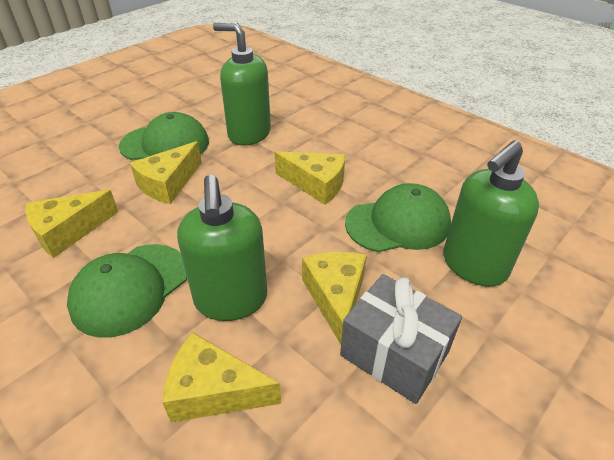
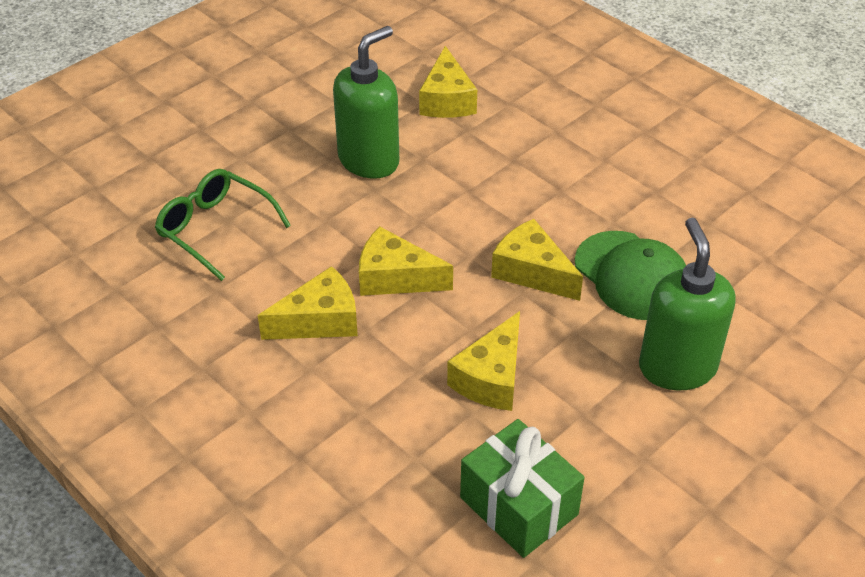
green cap: 3 -> 1
green gift: 0 -> 1
green glasses: 0 -> 1
green soap dispenser: 3 -> 2
grey gift: 1 -> 0

